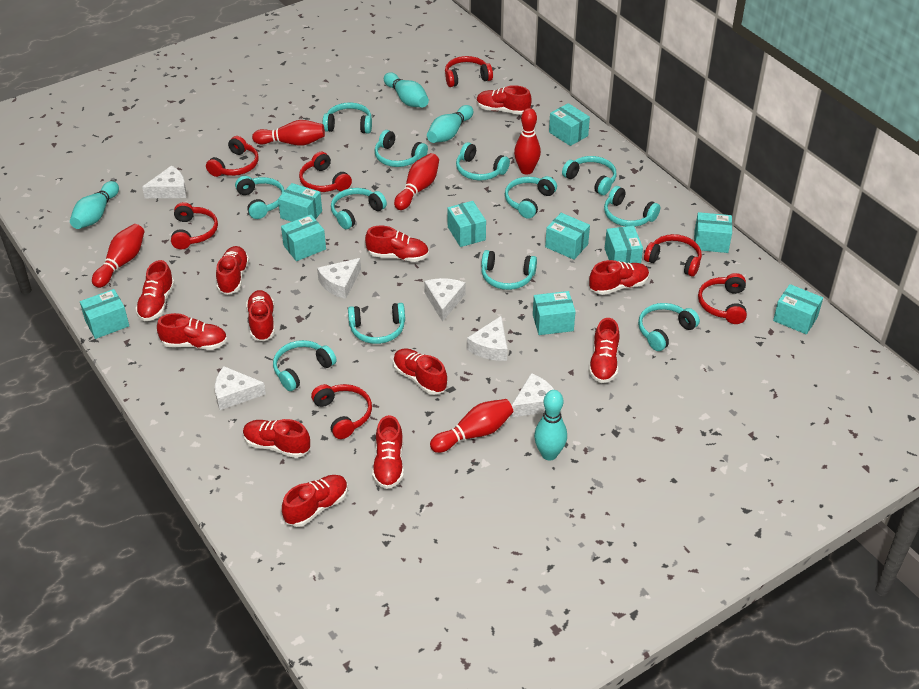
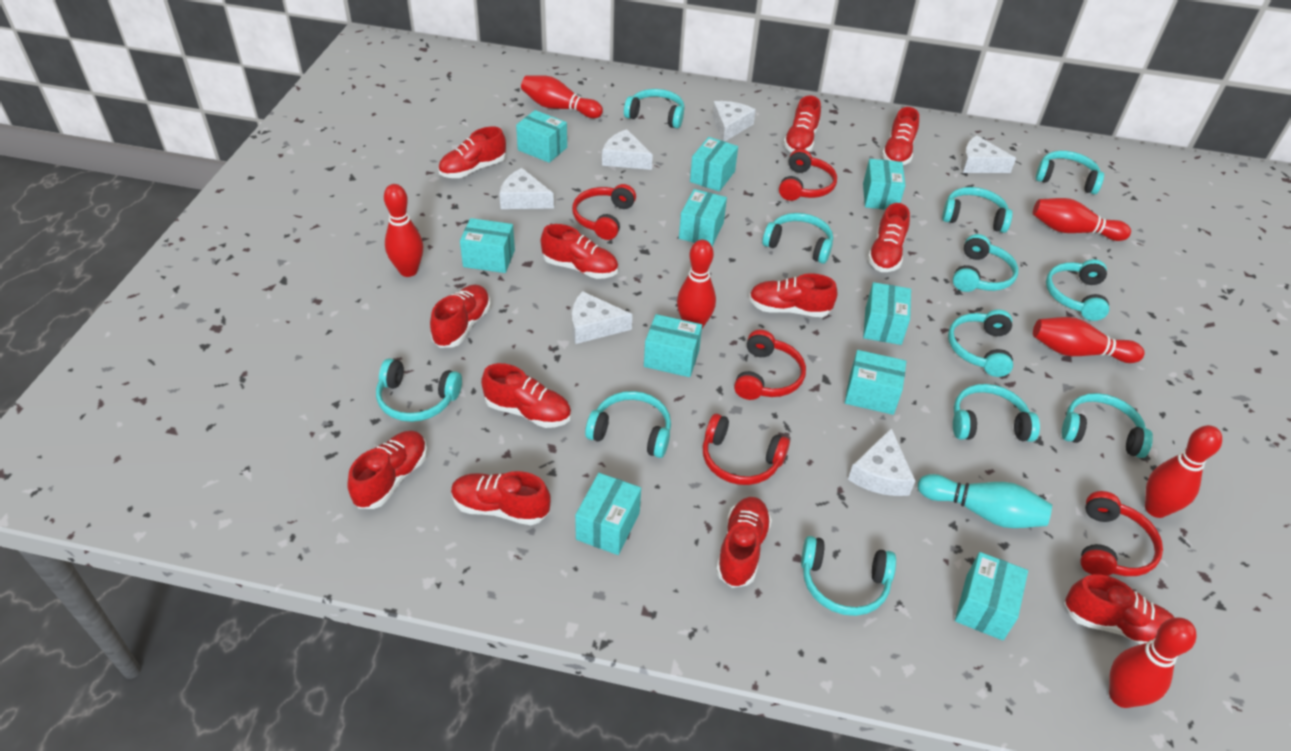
red bowling pin: 5 -> 7
red headphones: 7 -> 5
turquoise bowling pin: 4 -> 1

